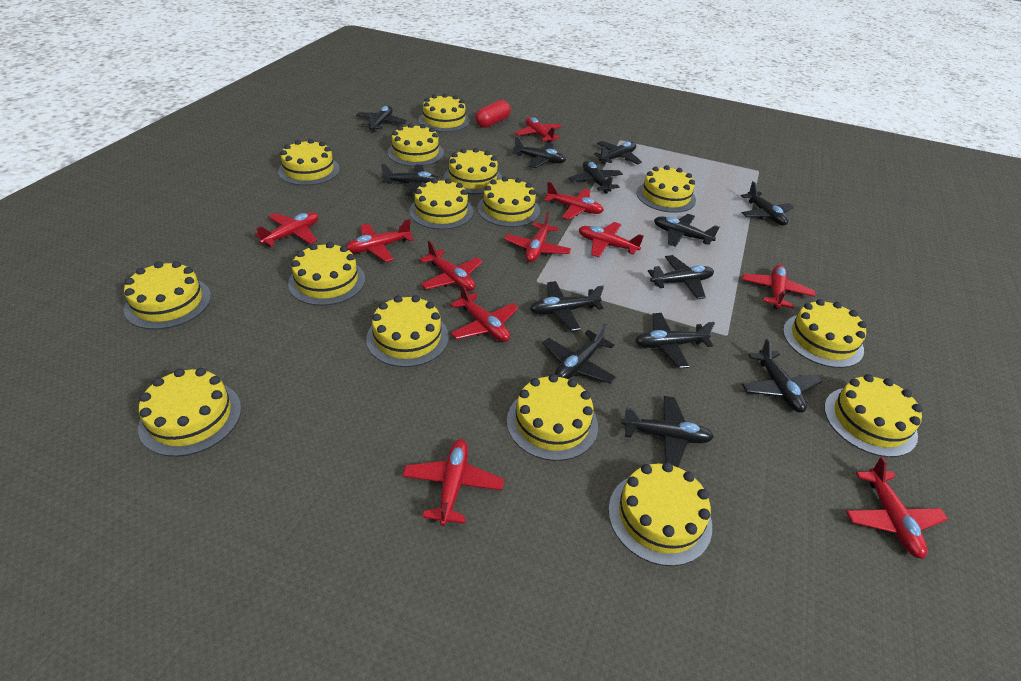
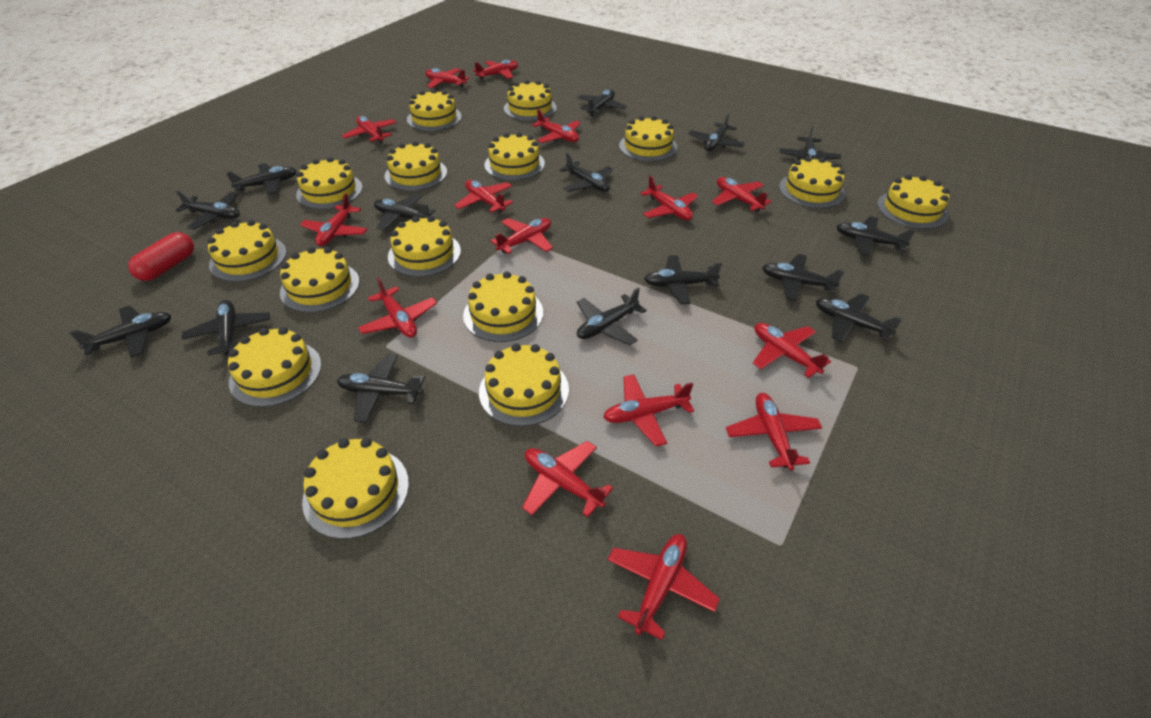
black plane: 13 -> 15
red plane: 11 -> 15

